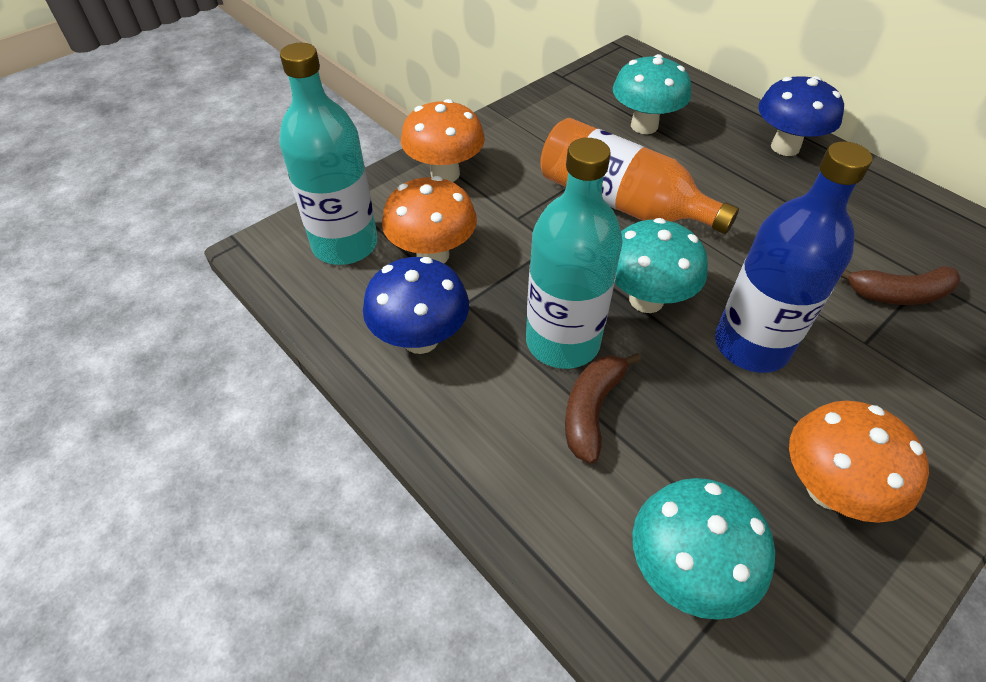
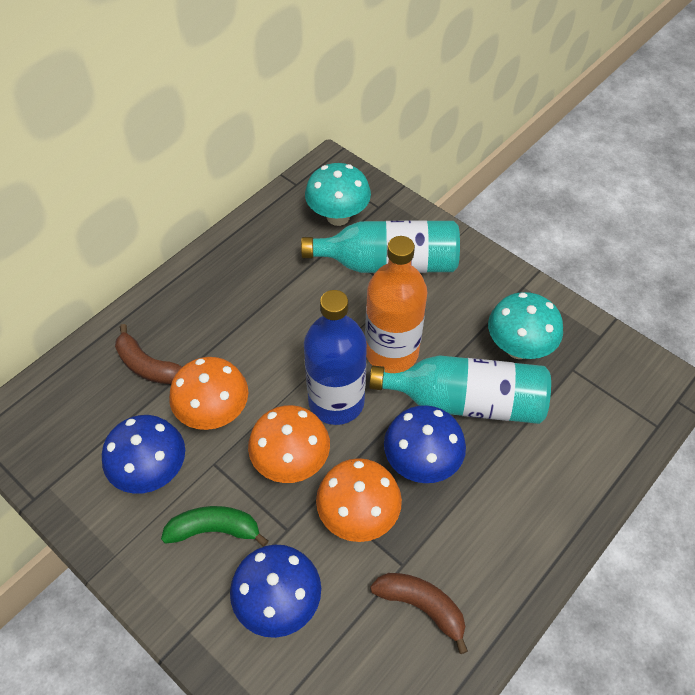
blue mushroom: 2 -> 3
green banana: 0 -> 1
turquoise mushroom: 3 -> 2

